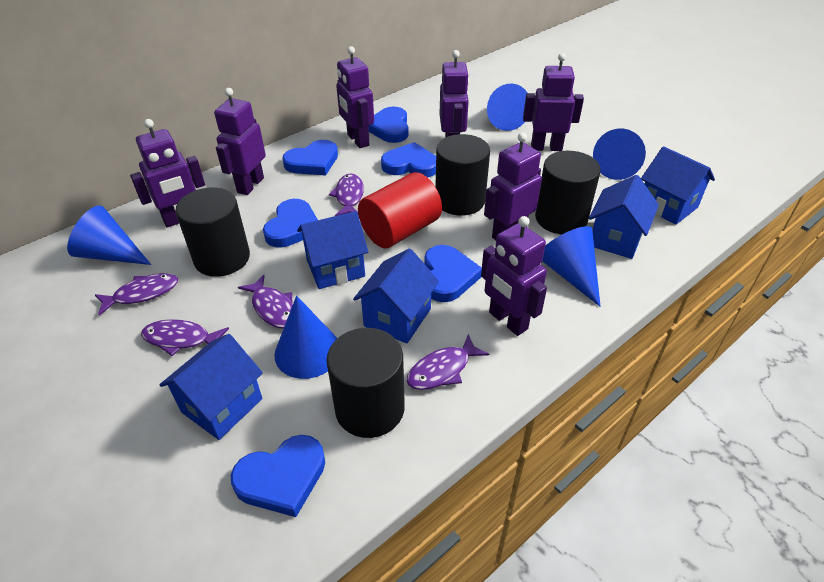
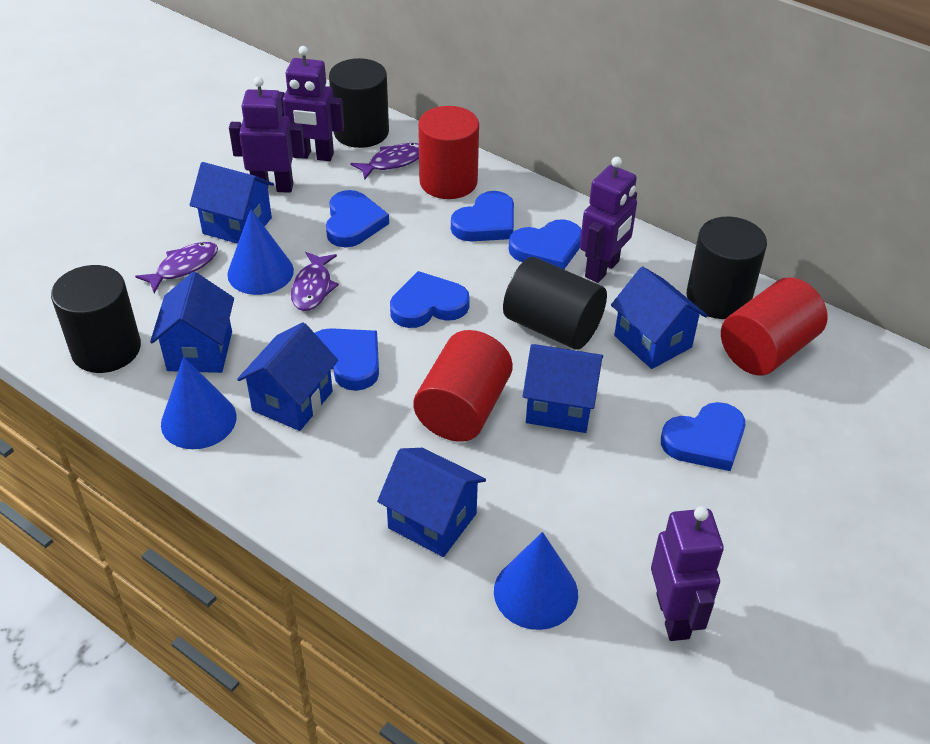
blue cone: 5 -> 3
blue house: 5 -> 6
purple fish: 5 -> 3
purple robot: 7 -> 4
red cylinder: 1 -> 3

